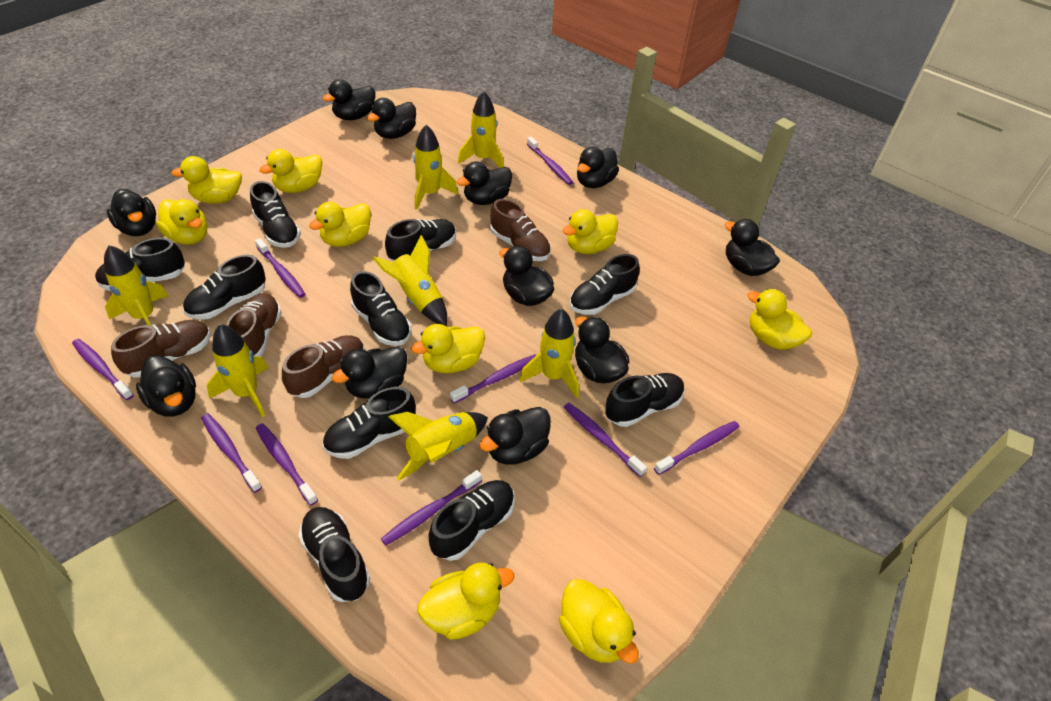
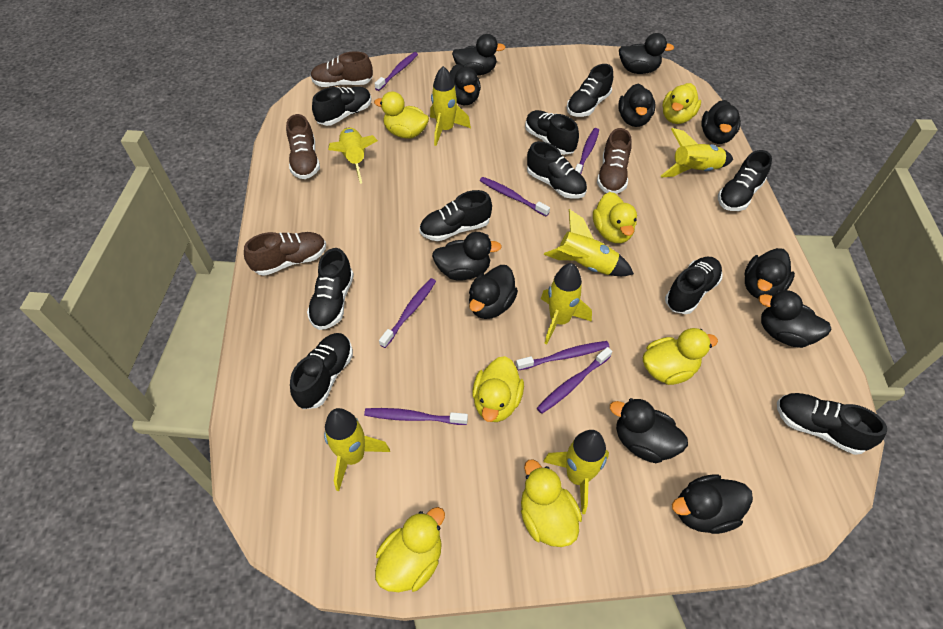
purple toothbrush: 9 -> 7
yellow duck: 9 -> 7

